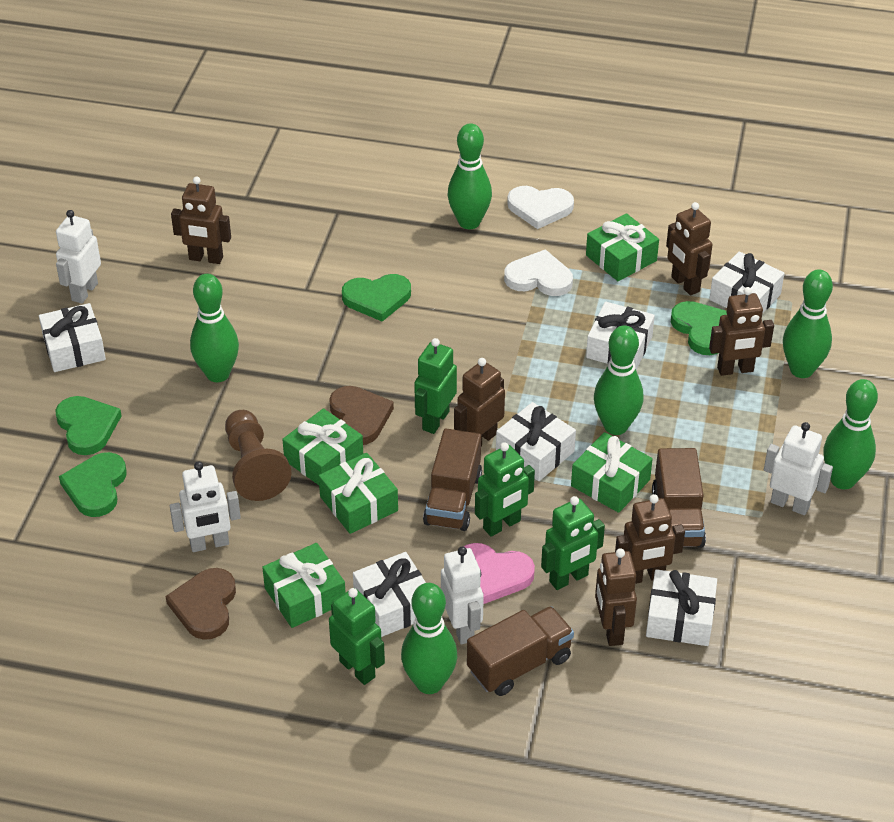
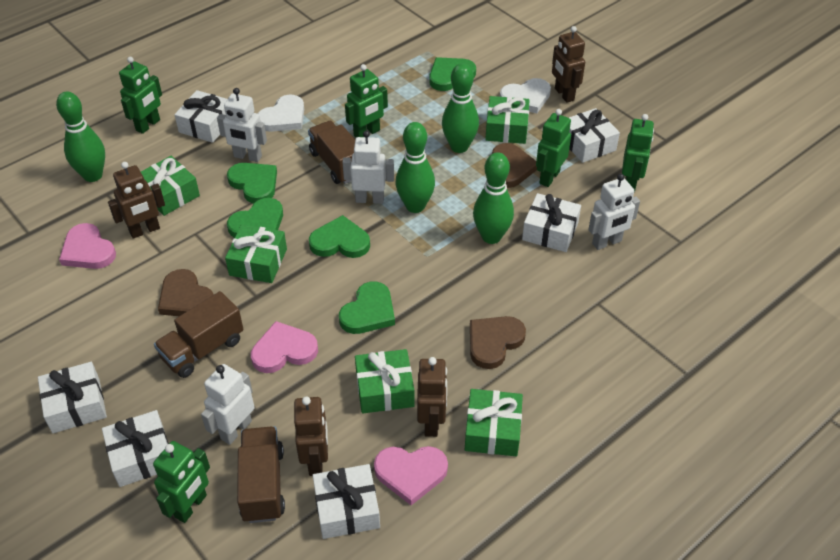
brown heart: 2 -> 3
brown pawn: 1 -> 0
brown robot: 6 -> 4
green bowling pin: 6 -> 4
green heart: 4 -> 5
green robot: 4 -> 5
pink heart: 1 -> 3

